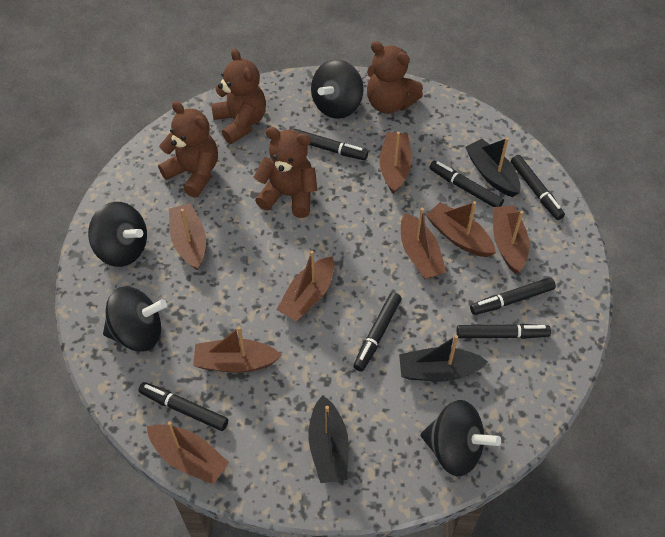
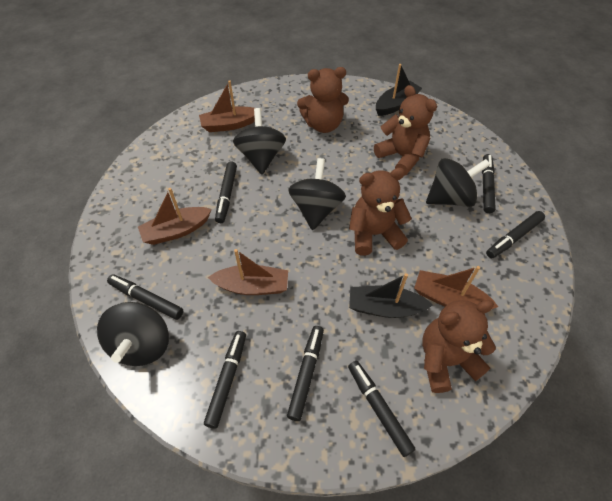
black boat: 3 -> 2
brown boat: 8 -> 4

